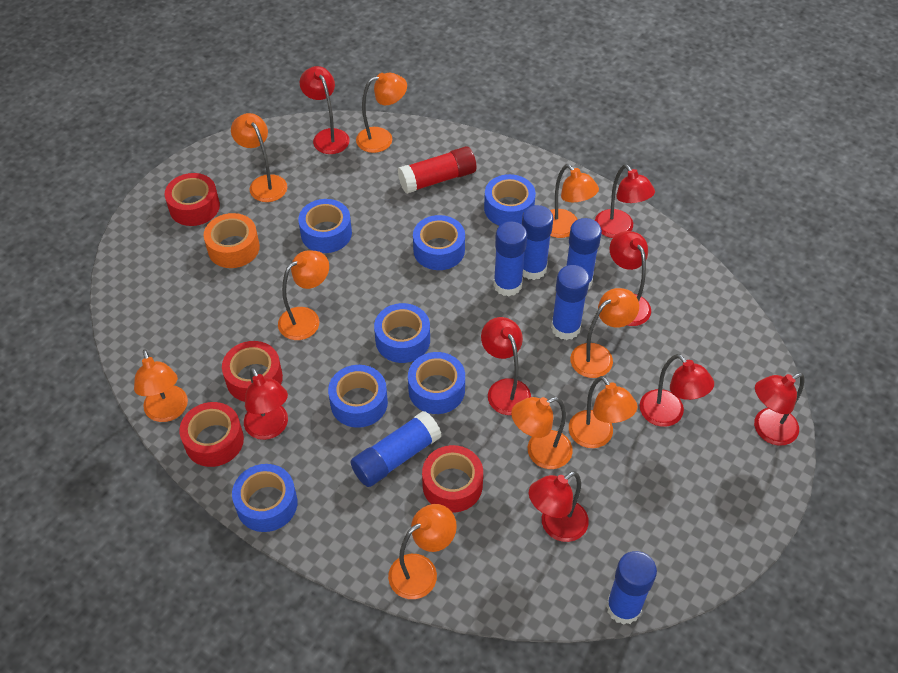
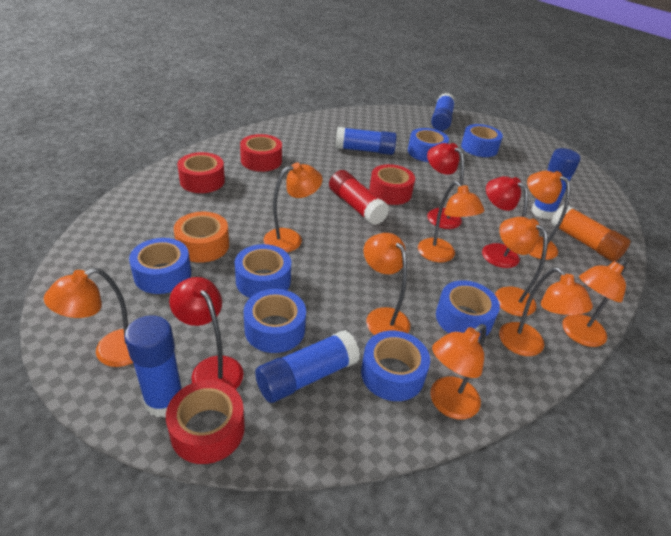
blue glue stick: 6 -> 5
orange glue stick: 0 -> 1
red lamp: 8 -> 3

